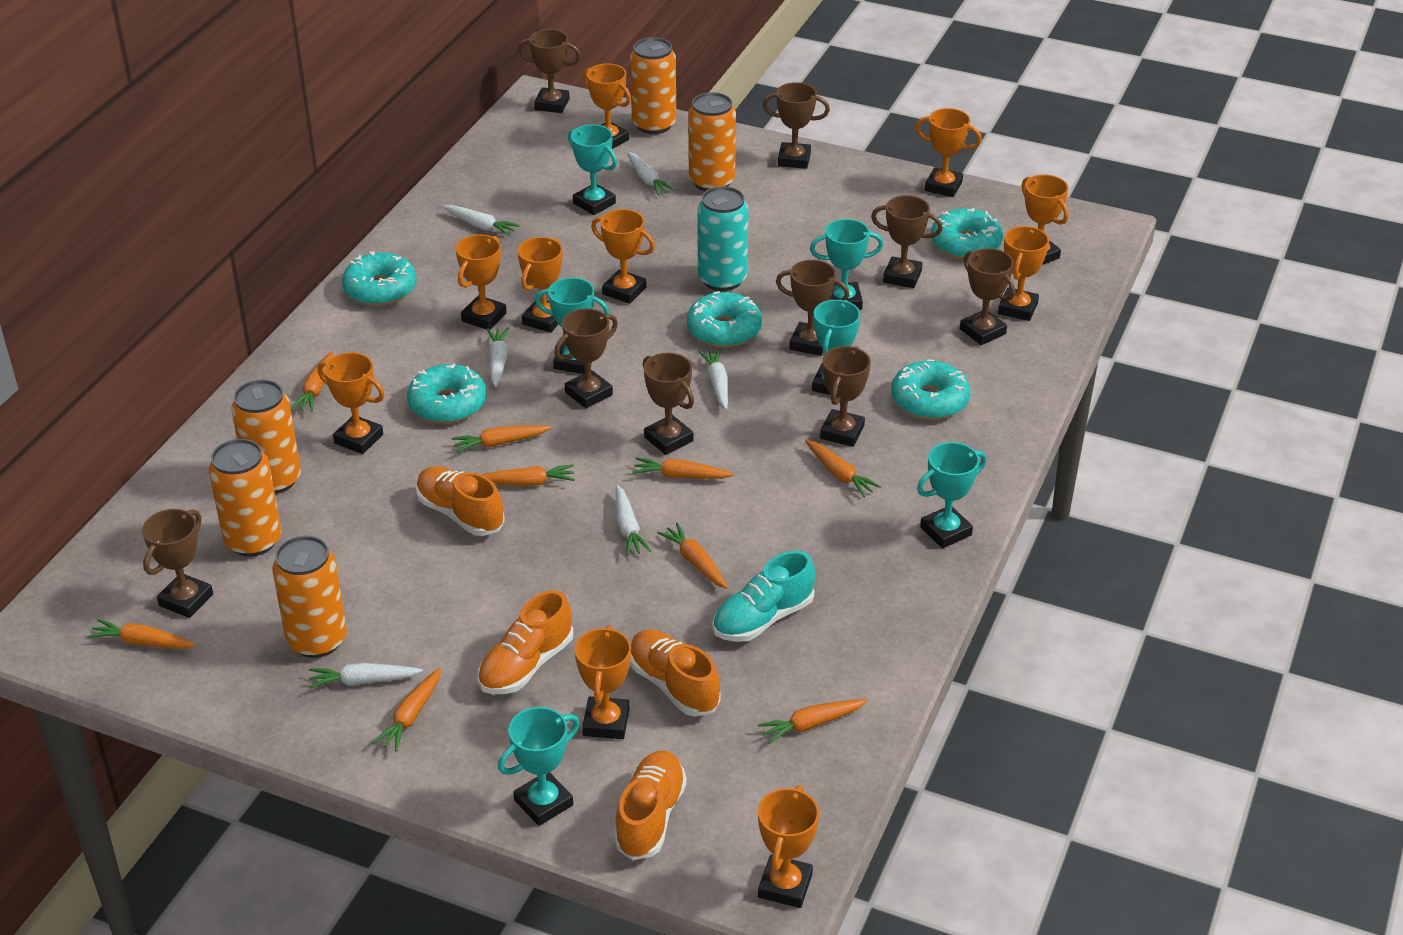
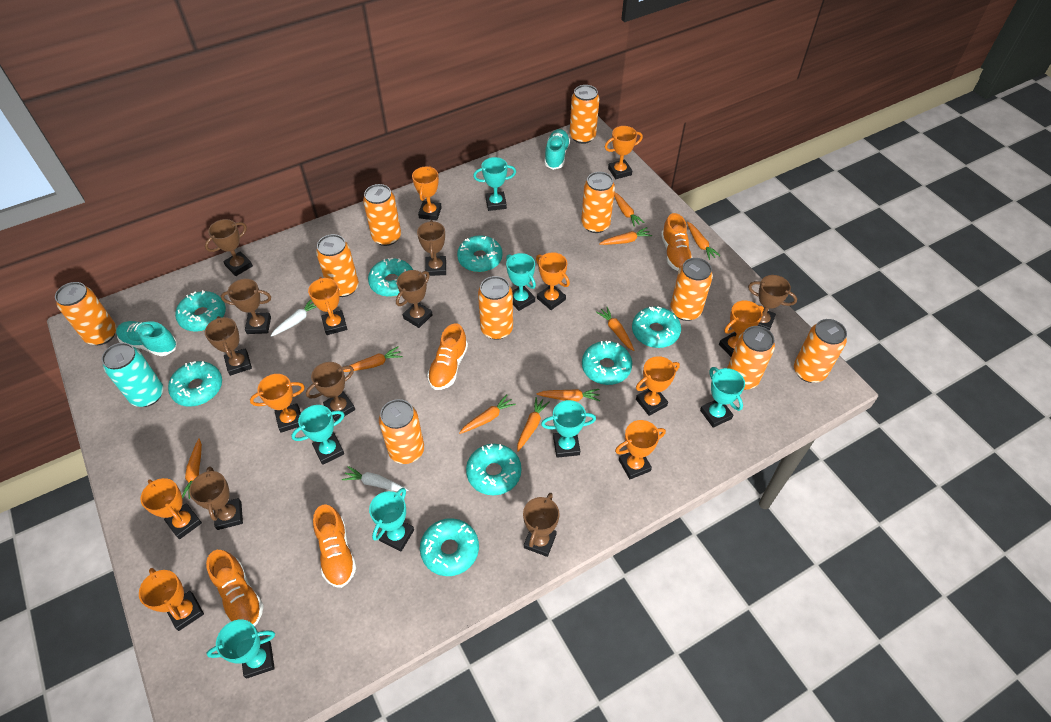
orange can: 5 -> 10
turquoise donut: 5 -> 8
turquoise shoe: 1 -> 2
turquoise trophy: 6 -> 7
white carrot: 6 -> 2

